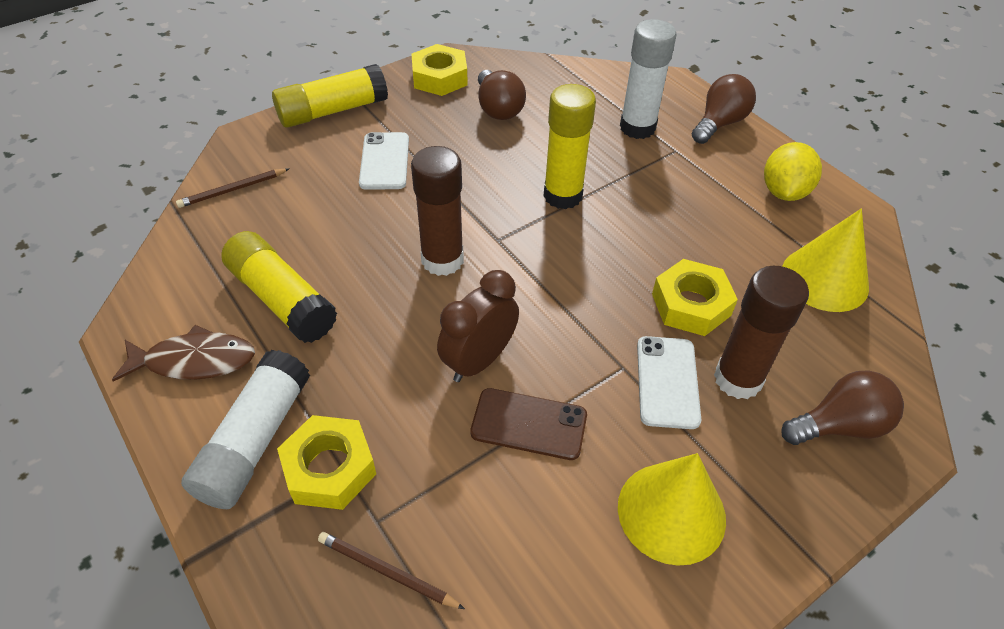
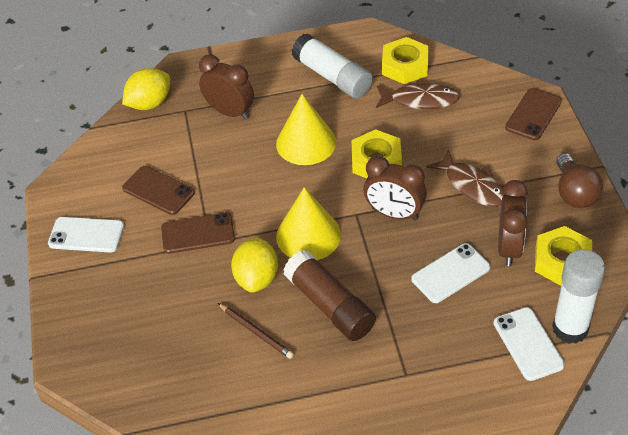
brown clock: 1 -> 3
brown fish: 1 -> 2
brown glue stick: 2 -> 1
brown light bulb: 3 -> 1
brown pencil: 2 -> 1
brown phone: 1 -> 3
white phone: 2 -> 3
yellow glue stick: 3 -> 0
yellow lemon: 1 -> 2

